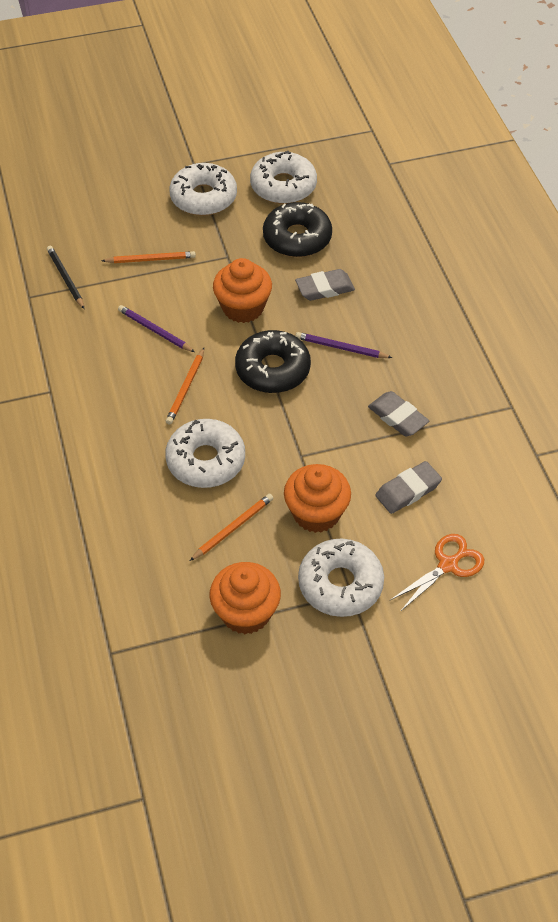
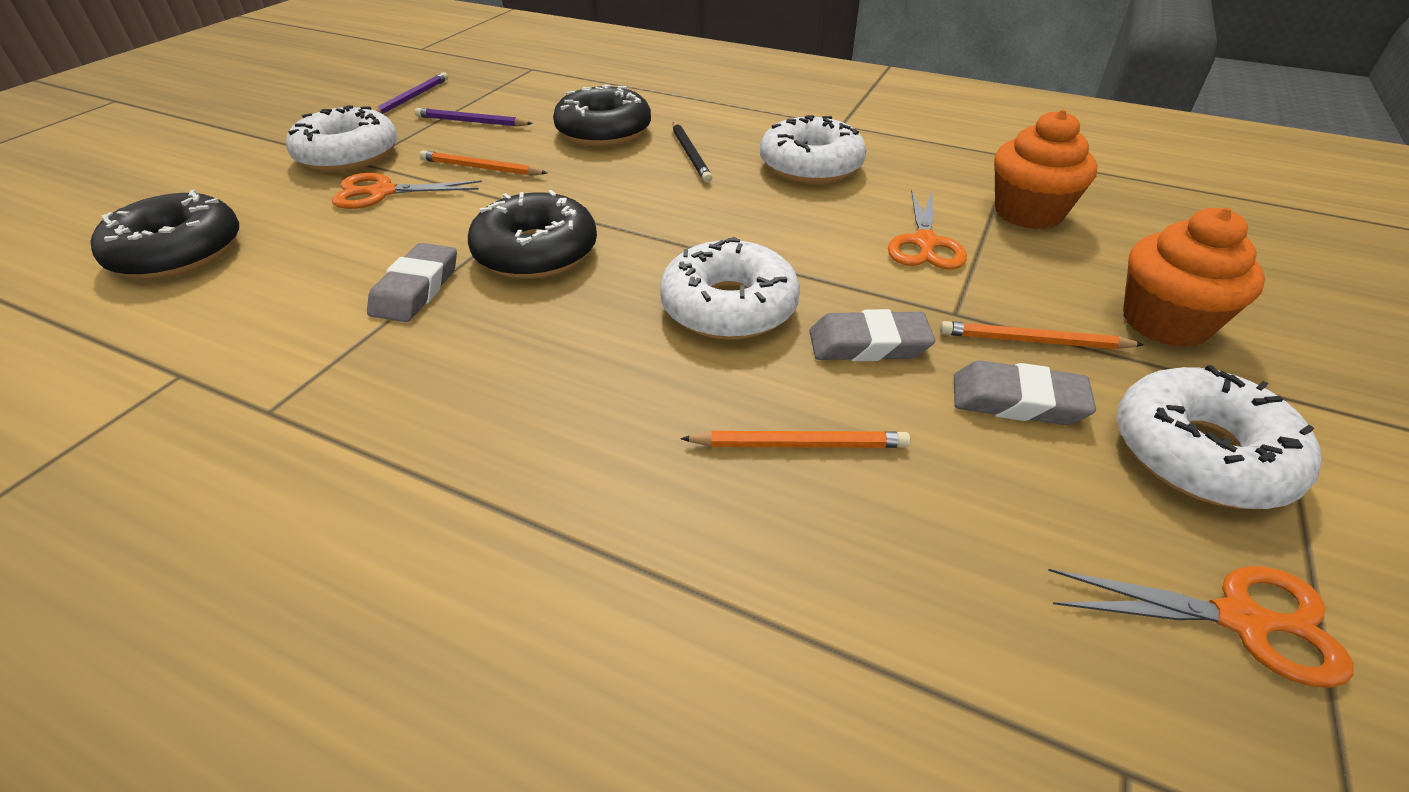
black donut: 2 -> 3
orange cupcake: 3 -> 2
orange scissors: 1 -> 3

